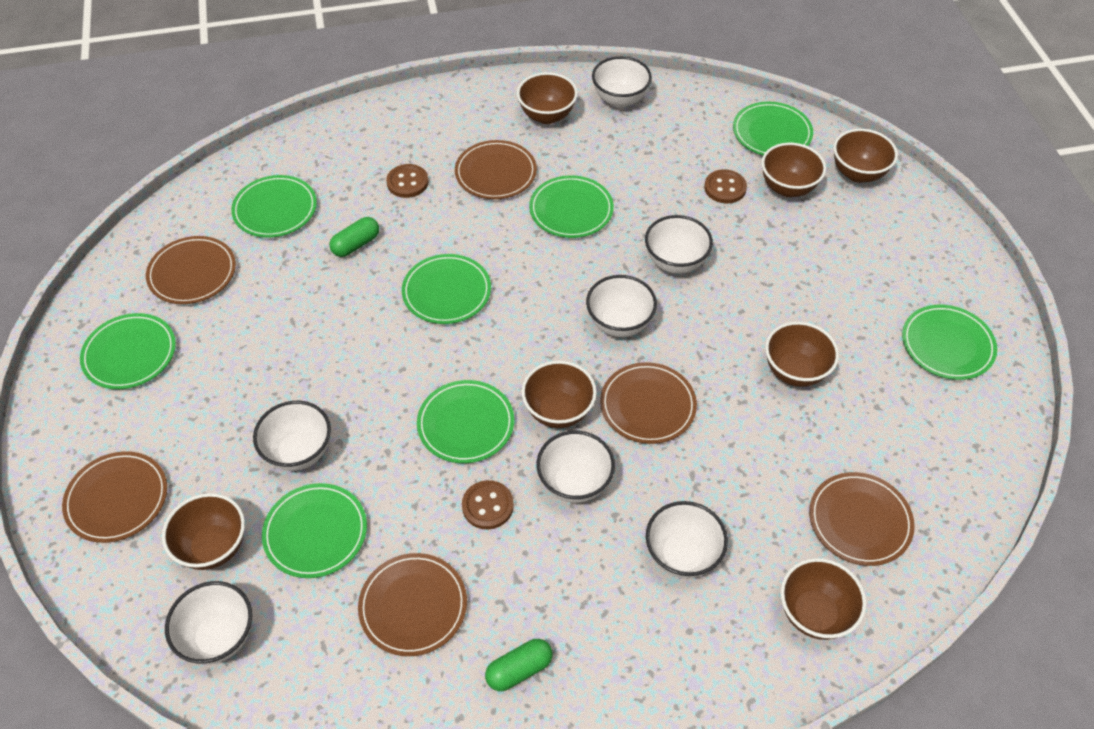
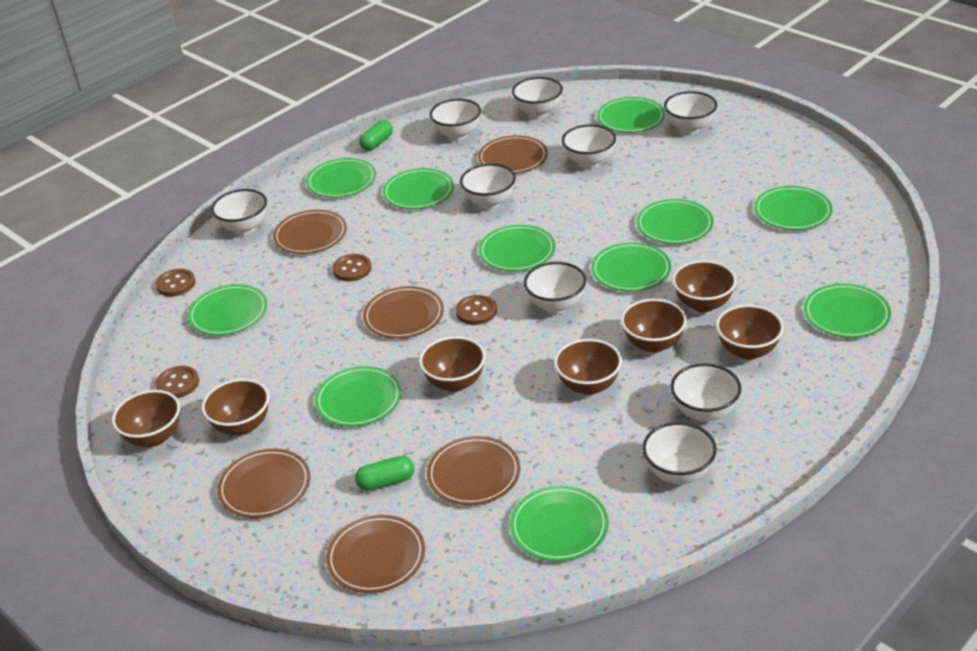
brown button: 3 -> 4
green plate: 8 -> 11
white bowl: 7 -> 9

